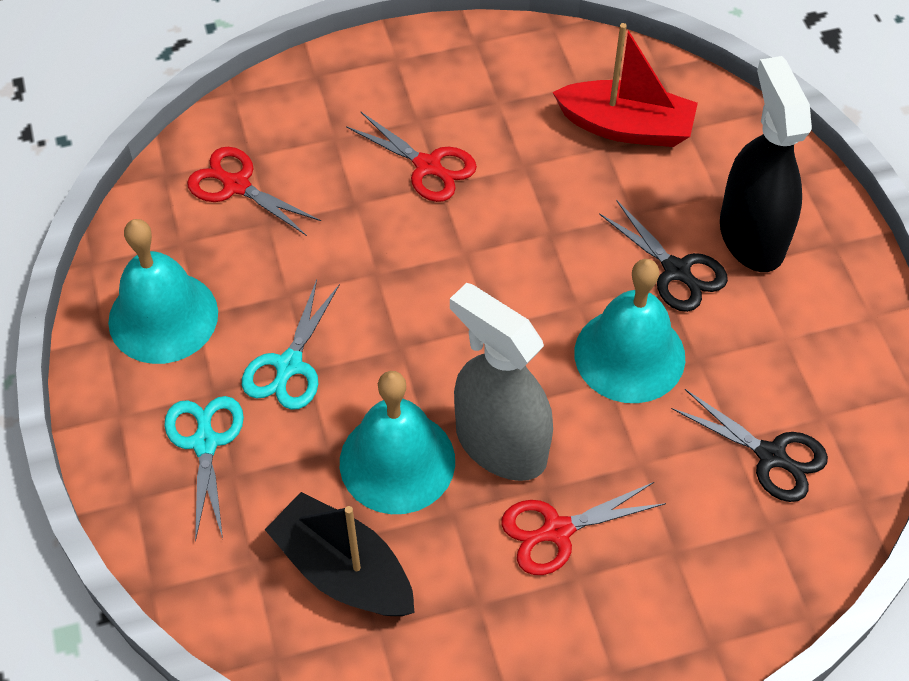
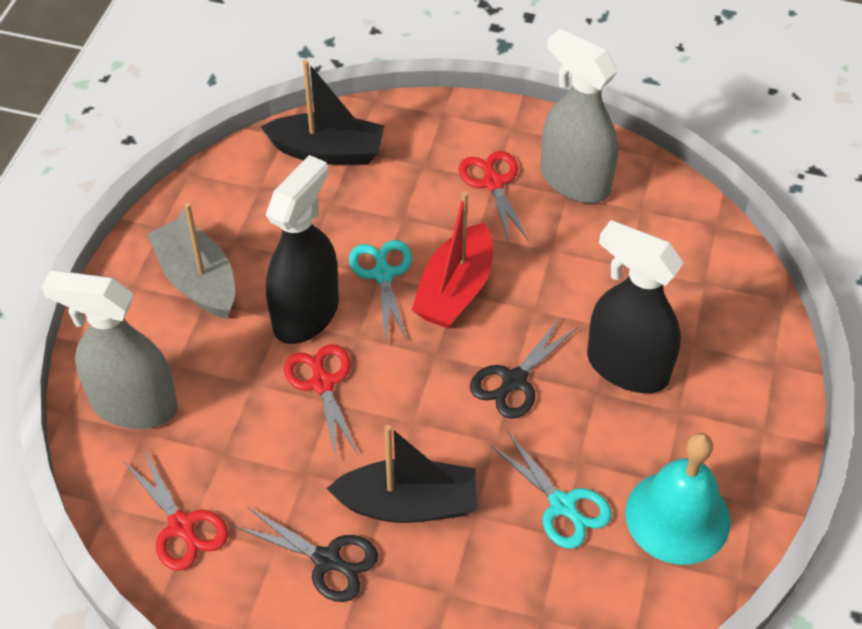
black boat: 1 -> 2
black spray bottle: 1 -> 2
grey boat: 0 -> 1
grey spray bottle: 1 -> 2
turquoise bell: 3 -> 1

